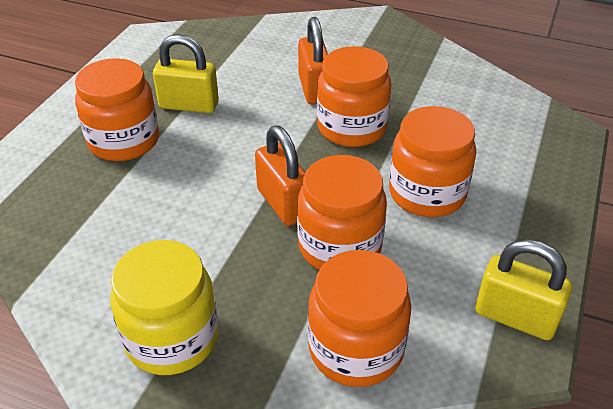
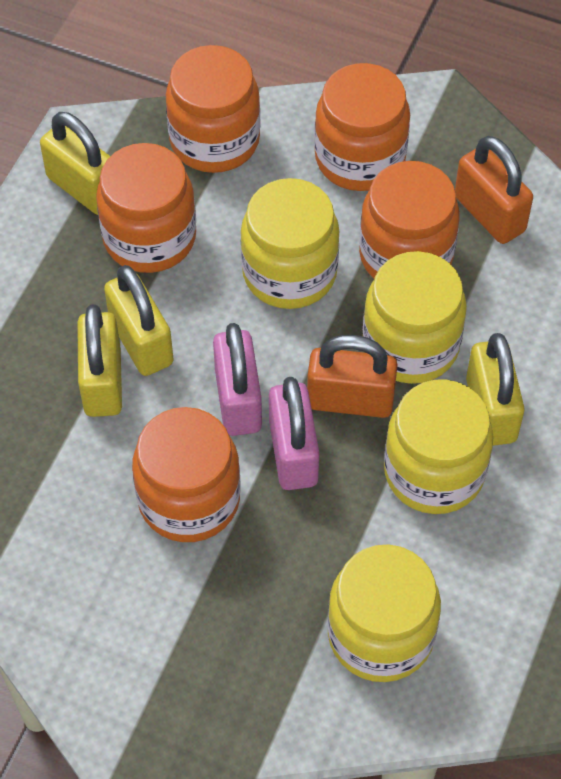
pink padlock: 0 -> 2
yellow jar: 1 -> 4
yellow padlock: 2 -> 4

